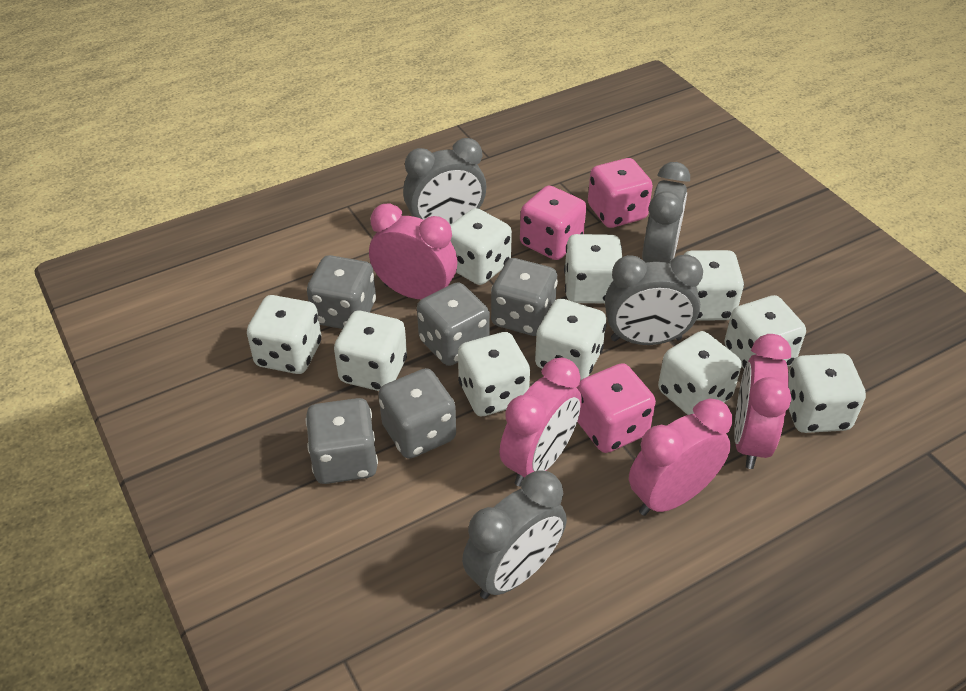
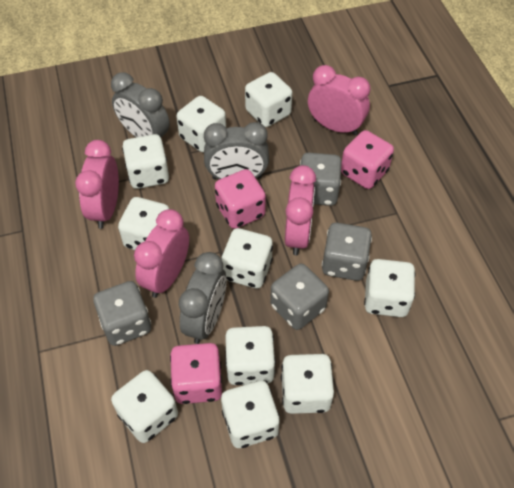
grey clock: 4 -> 3
grey dice: 5 -> 4

